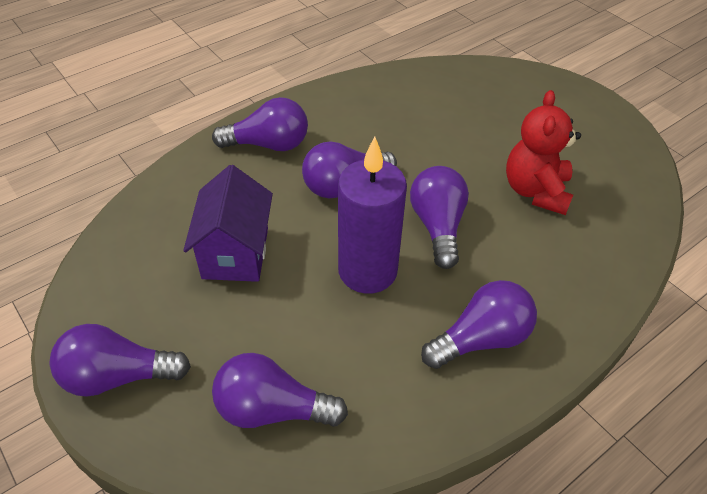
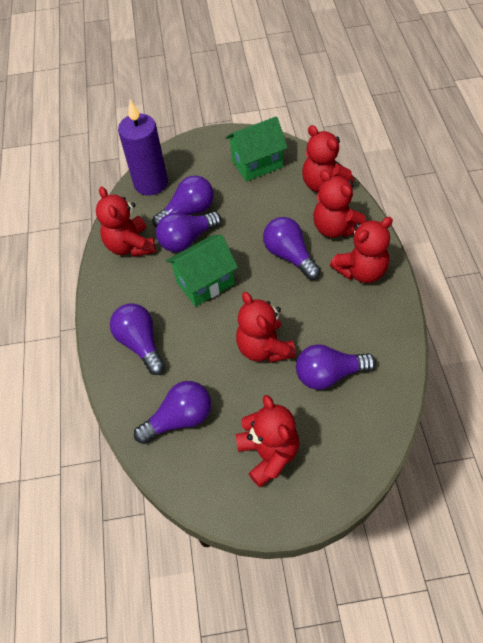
green house: 0 -> 2
purple house: 1 -> 0
red teddy bear: 1 -> 6

